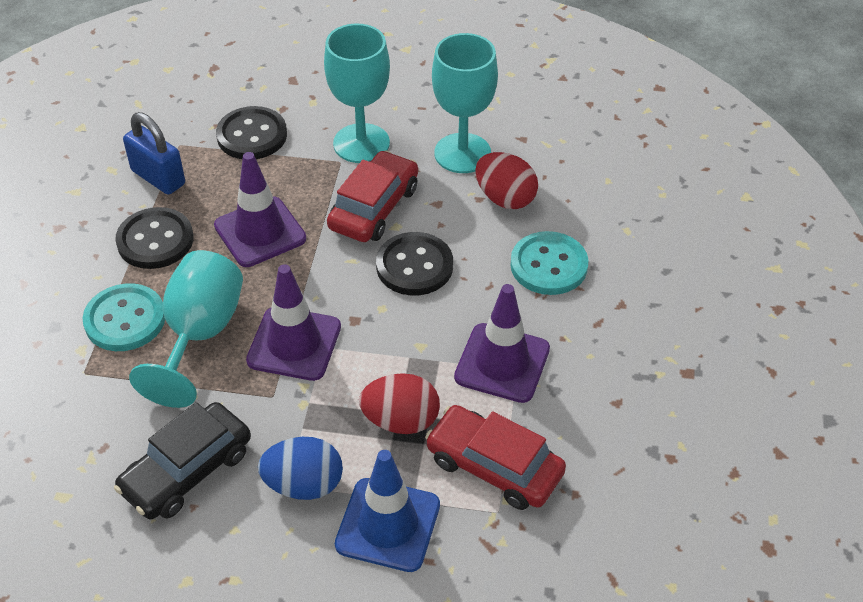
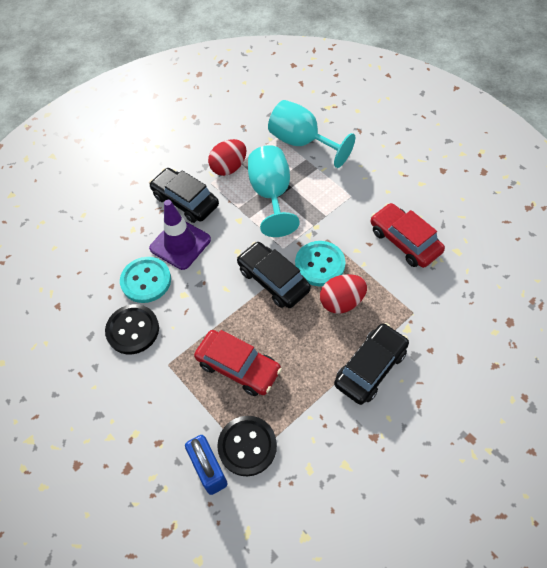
black button: 3 -> 2
black car: 1 -> 3
blue egg: 1 -> 0
blue traffic cone: 1 -> 0
purple traffic cone: 3 -> 1
turquoise goblet: 3 -> 2

